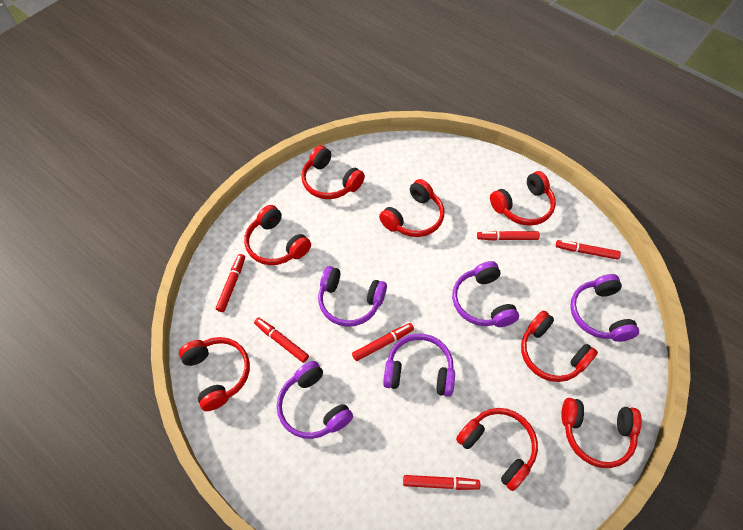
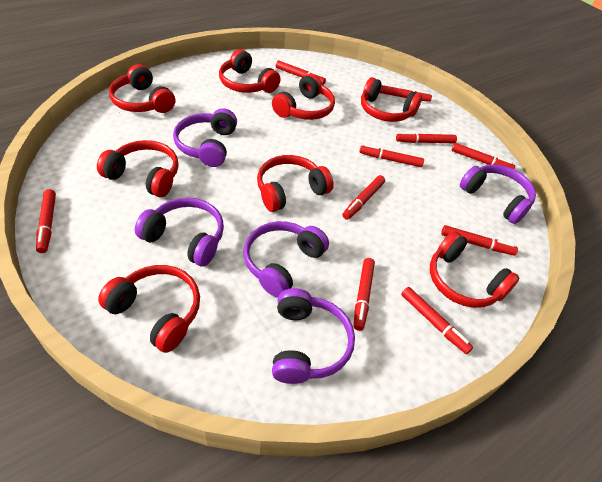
red marker: 6 -> 10

